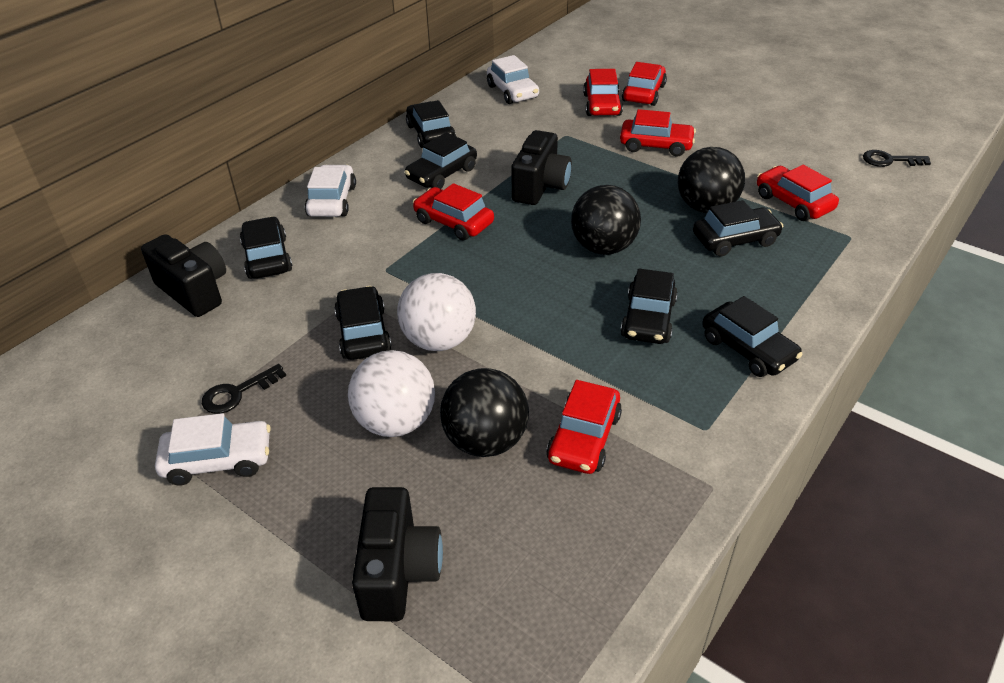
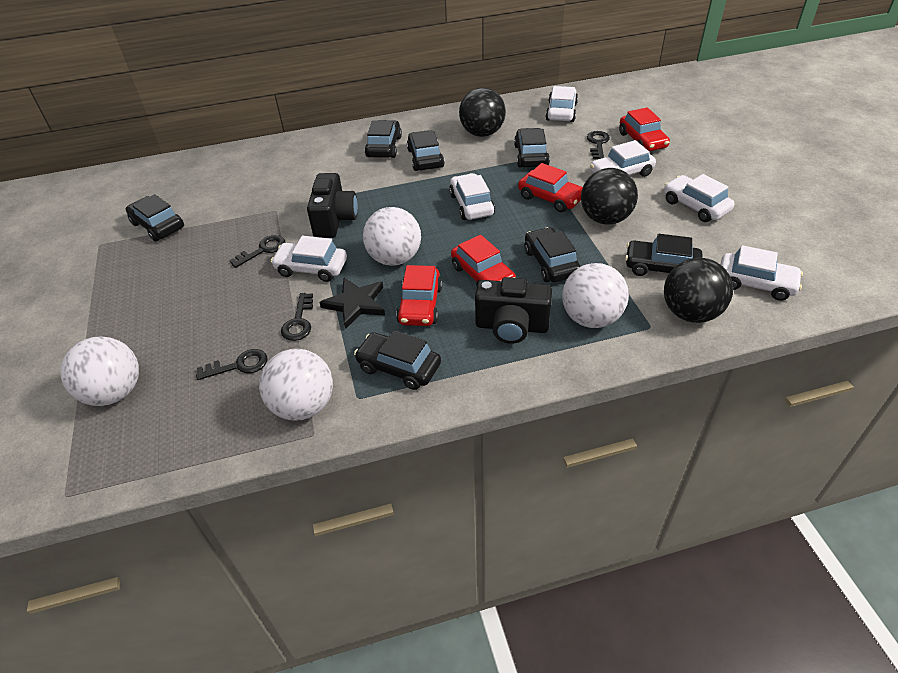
black camera: 3 -> 2
black key: 2 -> 4
black star: 0 -> 1
red car: 6 -> 4
white ball: 2 -> 4
white car: 3 -> 6

